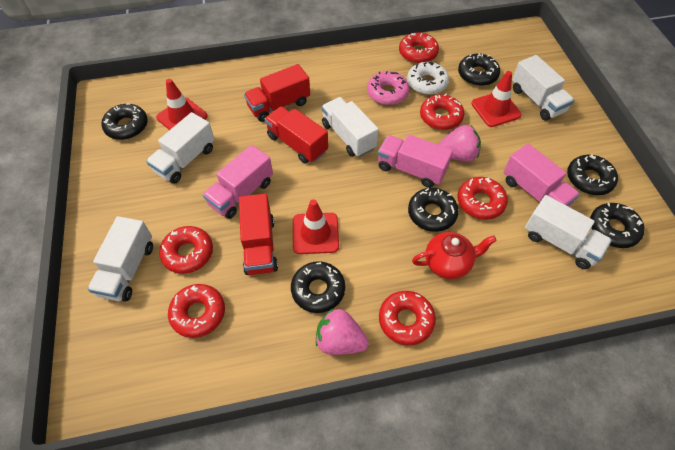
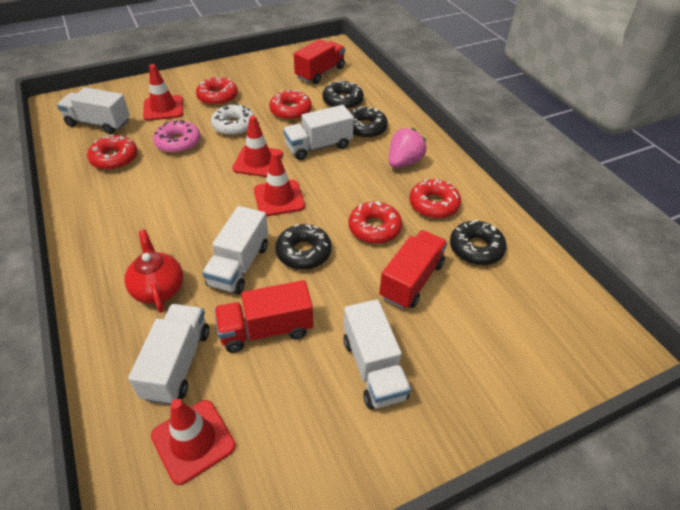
black donut: 6 -> 4
pink strawberry: 2 -> 1
pink truck: 3 -> 0
red donut: 6 -> 5
red traffic cone: 3 -> 4

